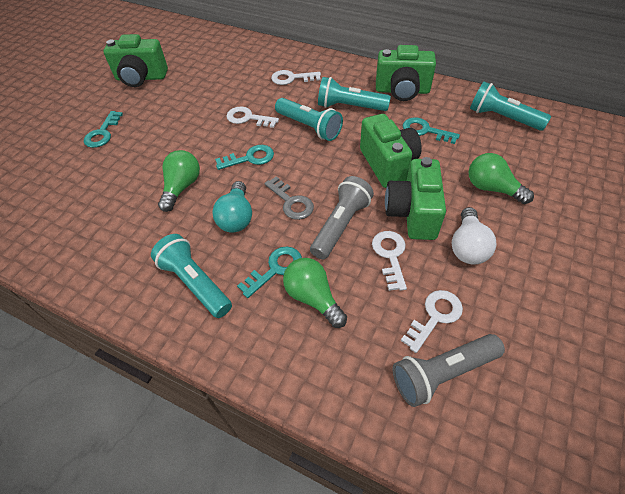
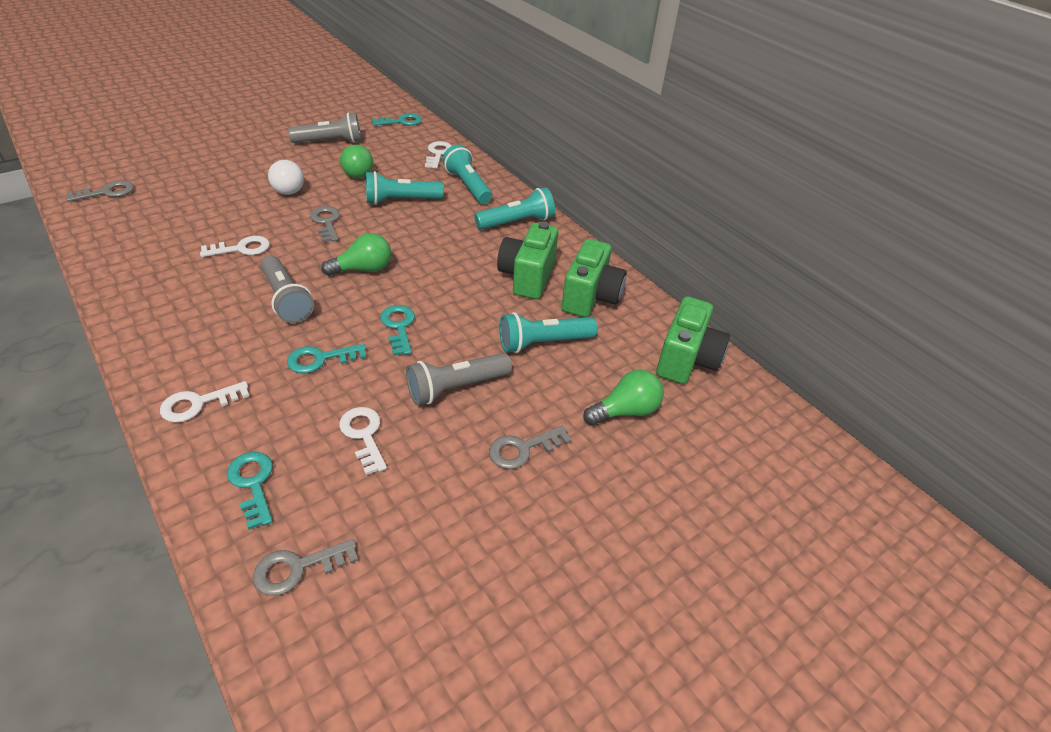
green camera: 4 -> 3
grey flashlight: 2 -> 3
grey key: 1 -> 4
turquoise light bulb: 1 -> 0

